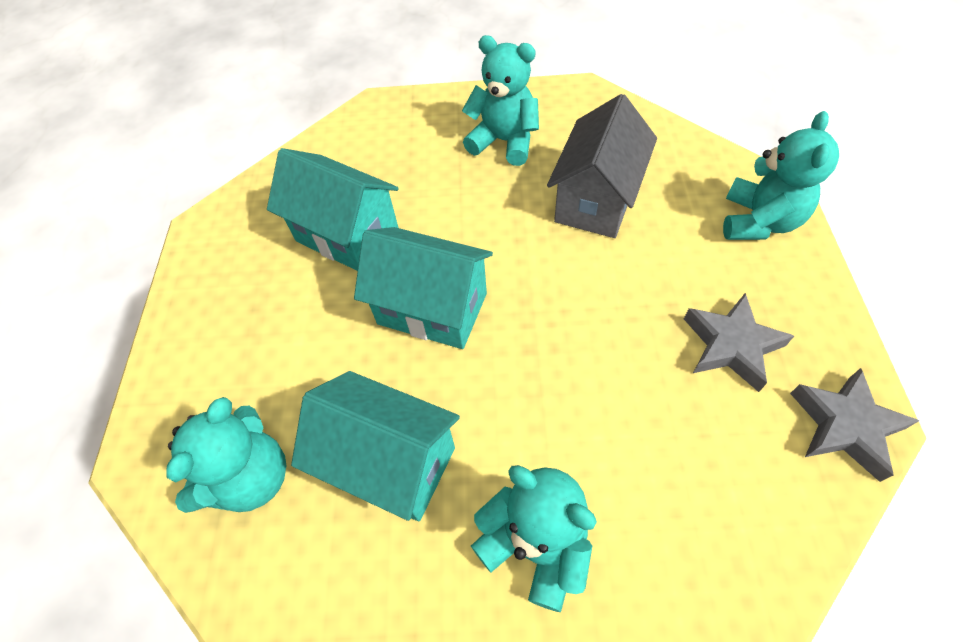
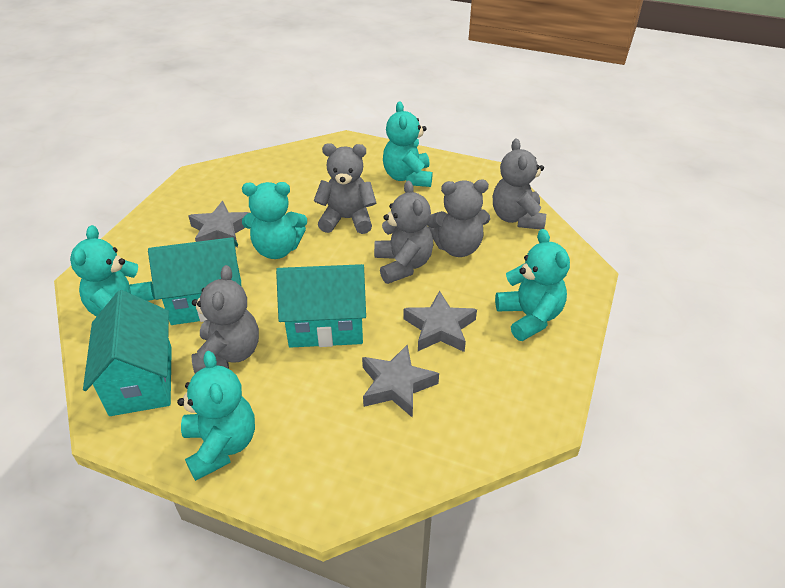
grey house: 1 -> 0
grey star: 2 -> 3
grey teddy bear: 0 -> 5
turquoise teddy bear: 4 -> 5

